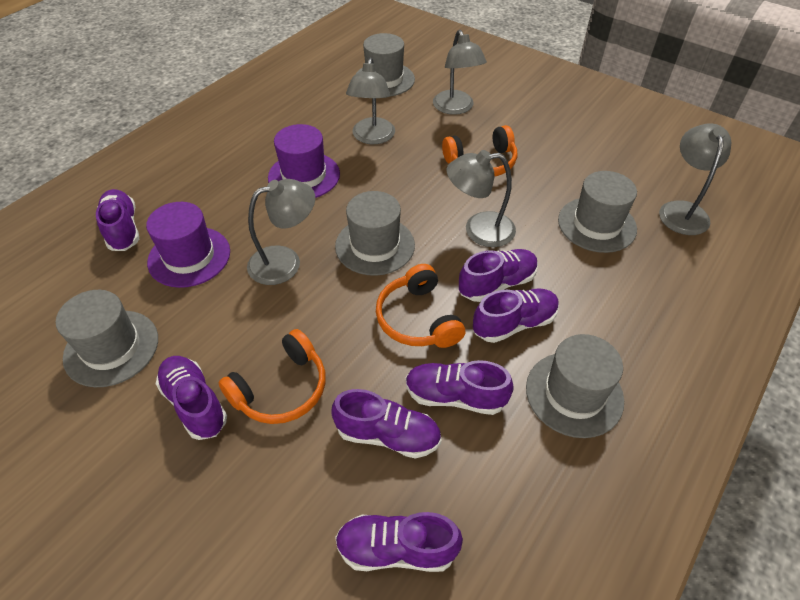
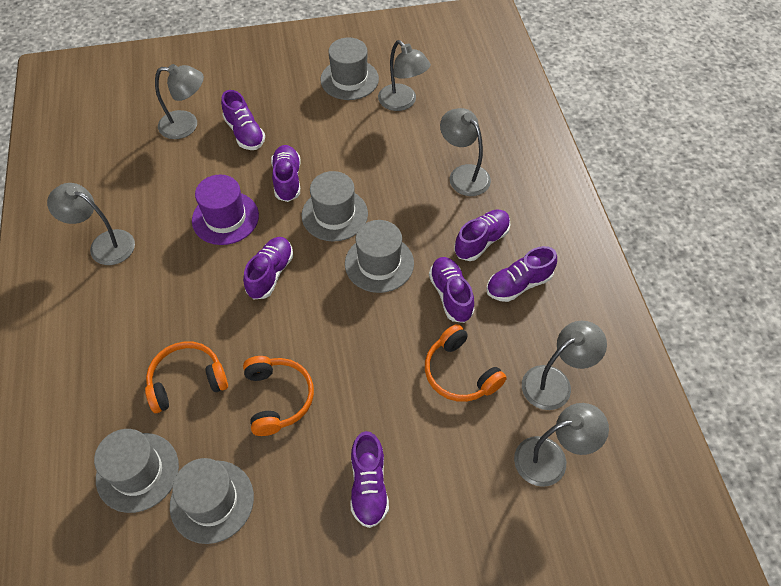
grey lamp: 5 -> 6
purple hat: 2 -> 1

